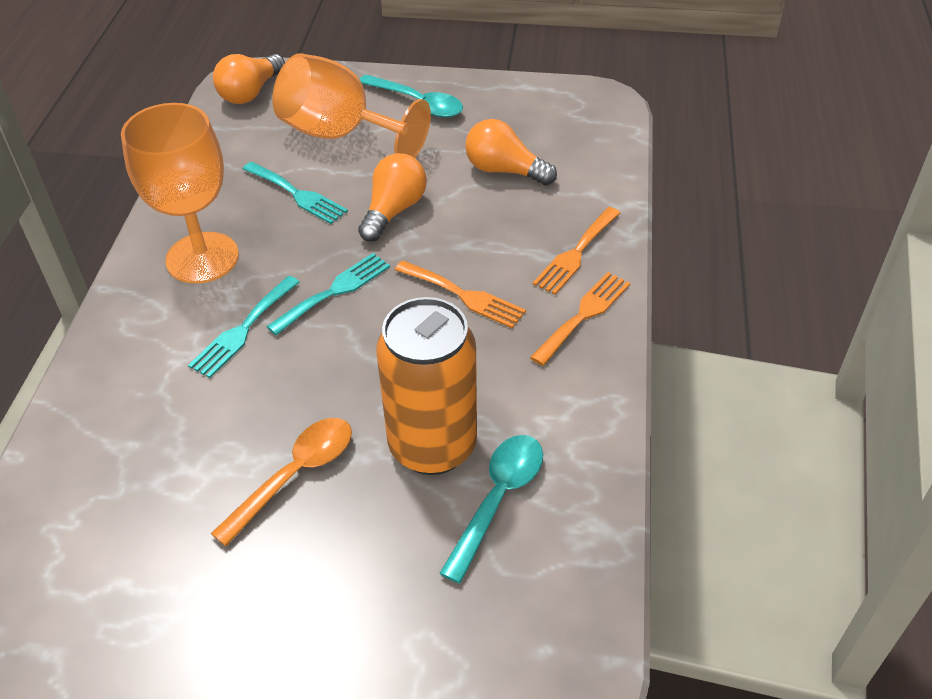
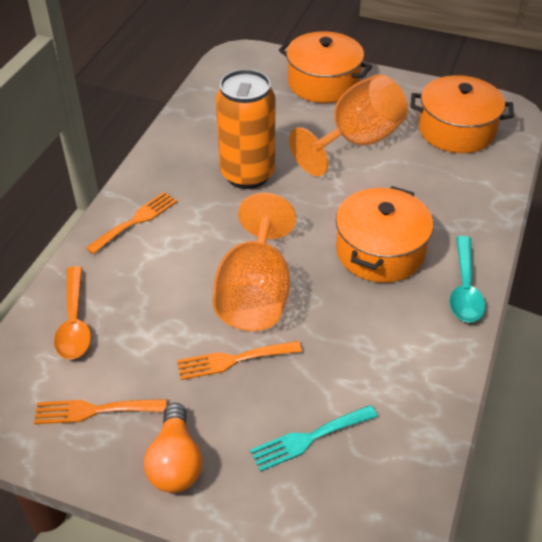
orange light bulb: 3 -> 1
orange pot: 0 -> 3
turquoise fork: 3 -> 1
turquoise spoon: 2 -> 1

